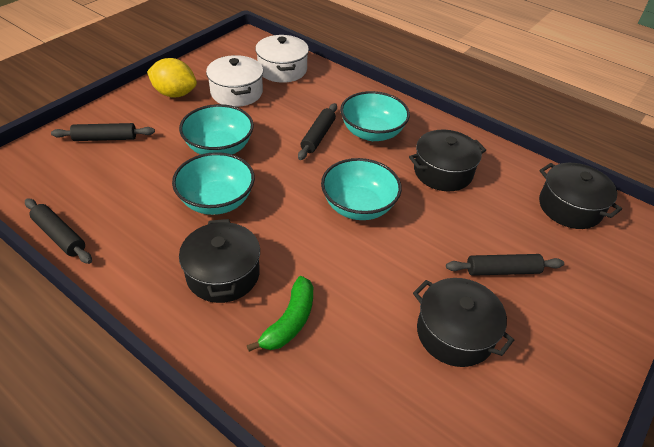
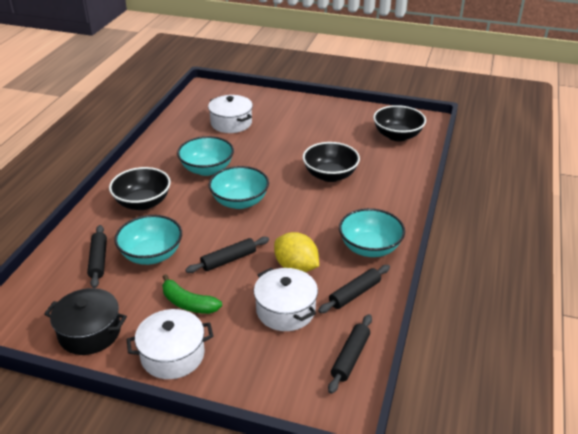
black bowl: 0 -> 3
black pot: 4 -> 1
white pot: 2 -> 3

